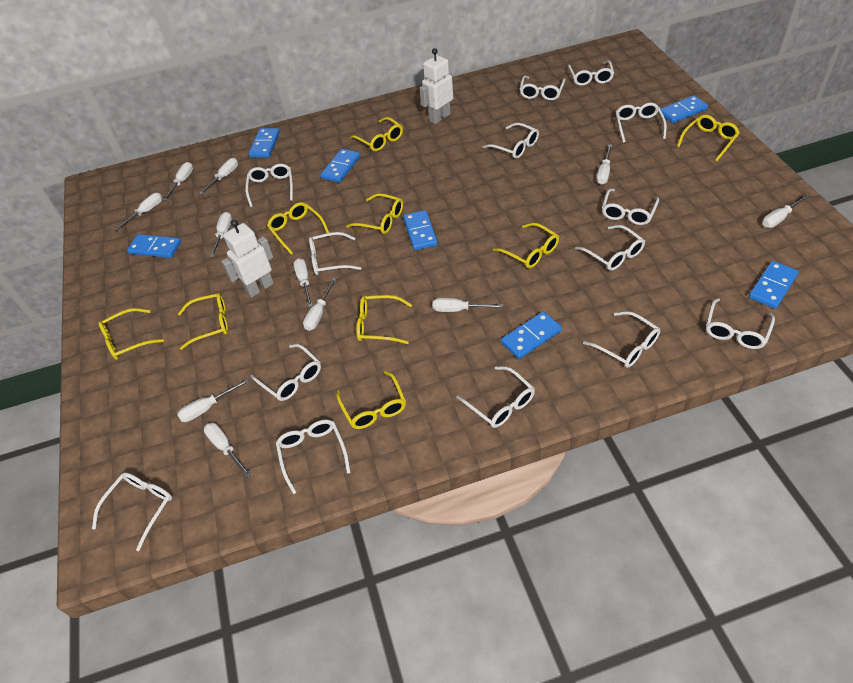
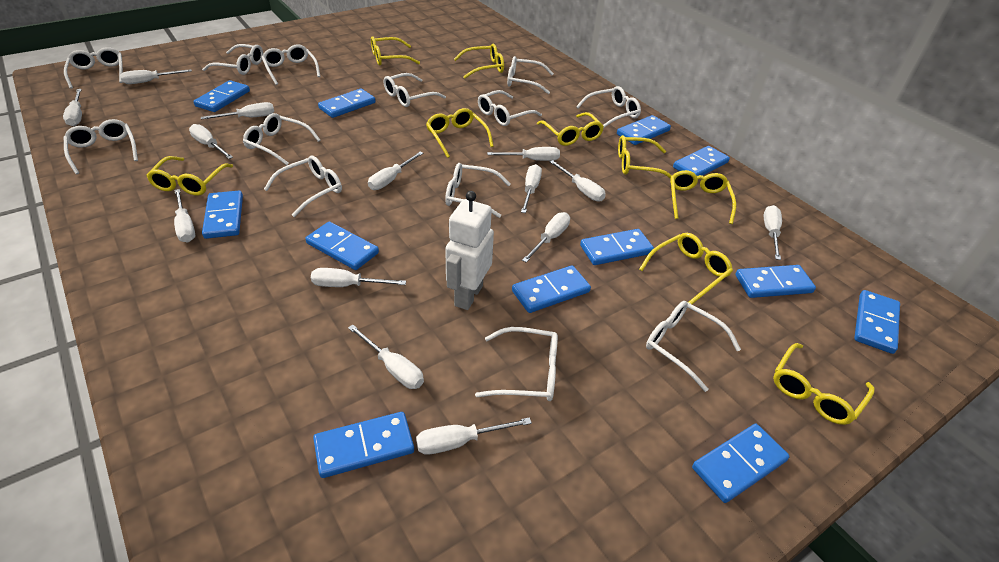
blue domino: 7 -> 12
white glasses: 14 -> 13
white robot: 2 -> 1
white screwdriver: 11 -> 14

